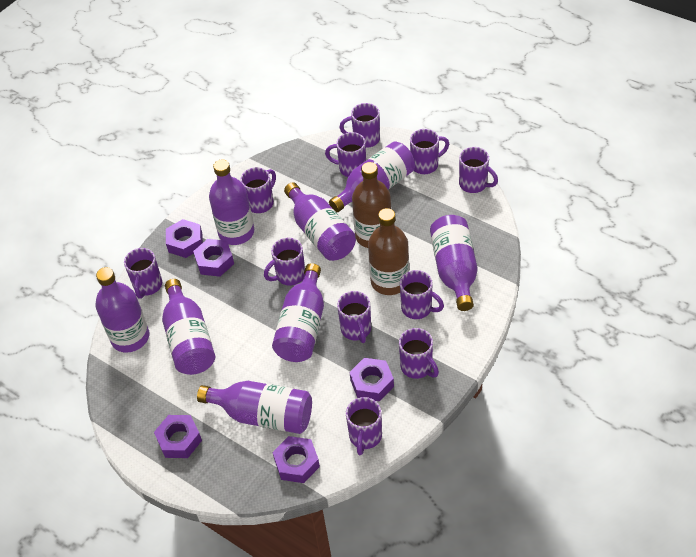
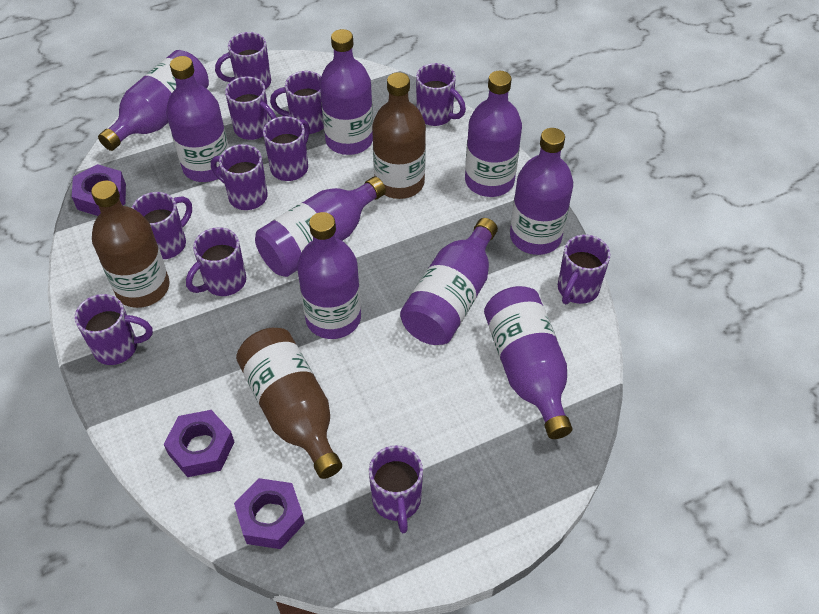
brown bottle: 2 -> 3
purple bottle: 8 -> 9
purple nut: 5 -> 3

